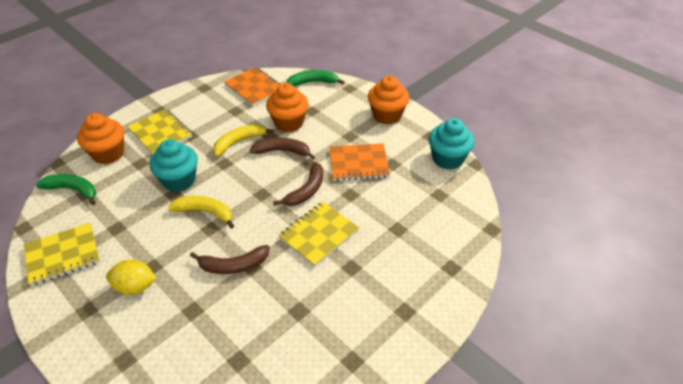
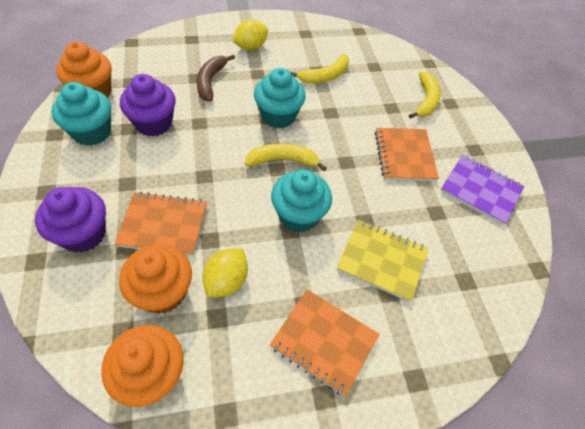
brown banana: 3 -> 1
green banana: 2 -> 0
orange notebook: 2 -> 3
purple cupcake: 0 -> 2
purple notebook: 0 -> 1
turquoise cupcake: 2 -> 3
yellow banana: 2 -> 3
yellow lemon: 1 -> 2
yellow notebook: 3 -> 1

